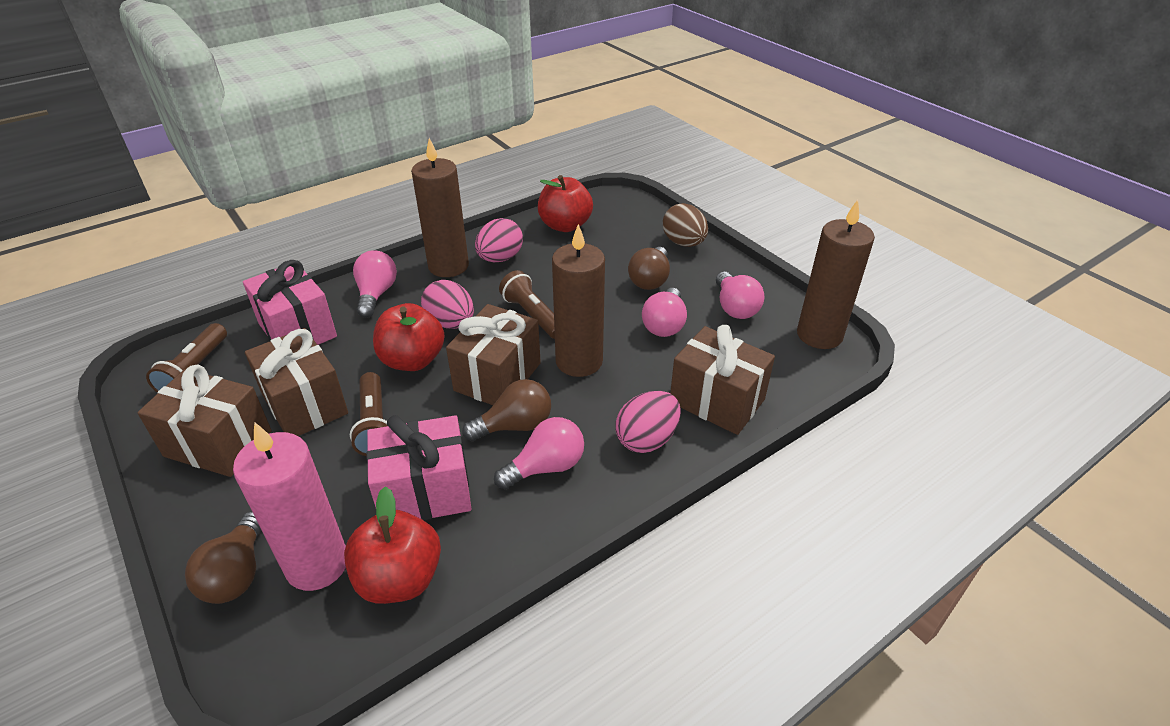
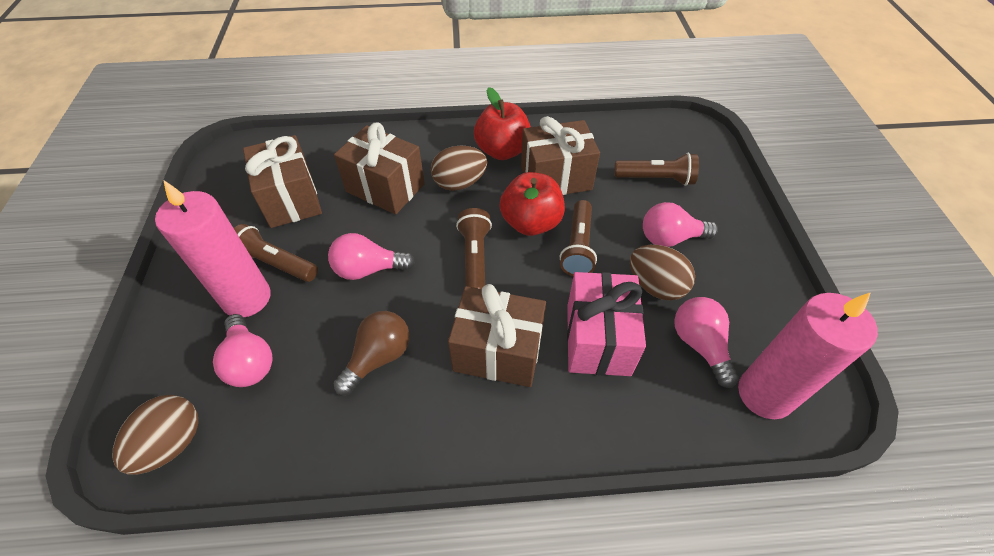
brown candle: 3 -> 0
brown egg: 1 -> 3
brown flashlight: 3 -> 4
brown light bulb: 3 -> 1
pink candle: 1 -> 2
pink egg: 3 -> 0
pink gift: 2 -> 1
red apple: 3 -> 2

